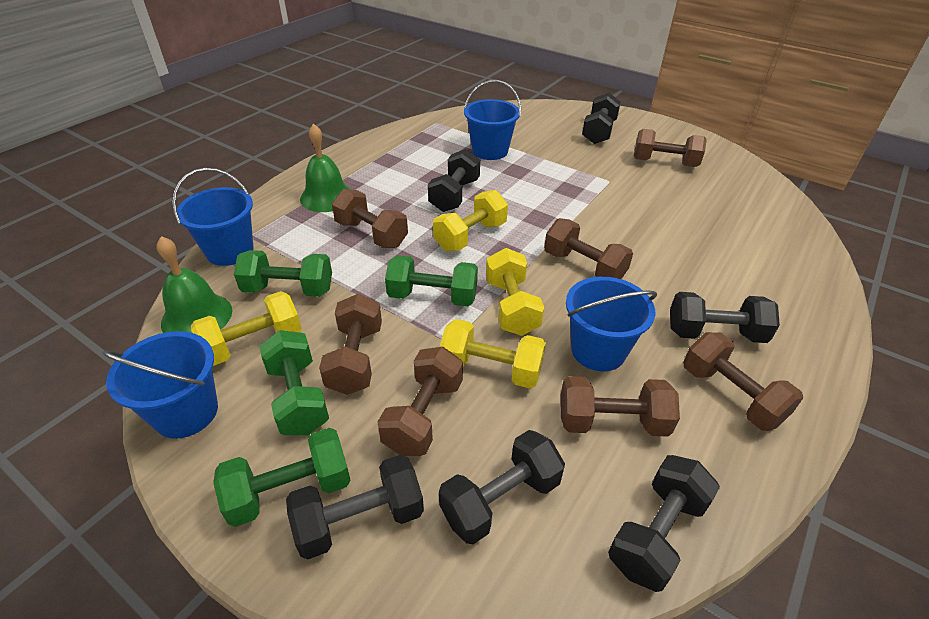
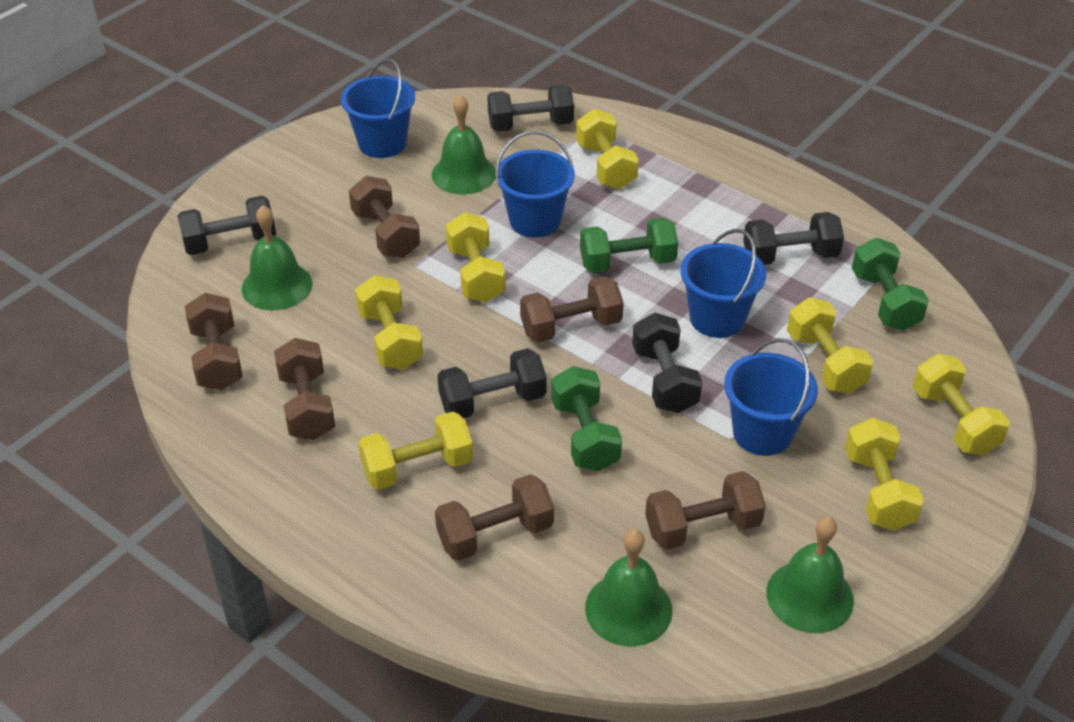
black dumbbell: 6 -> 5
brown dumbbell: 7 -> 6
green bell: 2 -> 4
green dumbbell: 4 -> 3
yellow dumbbell: 4 -> 7

